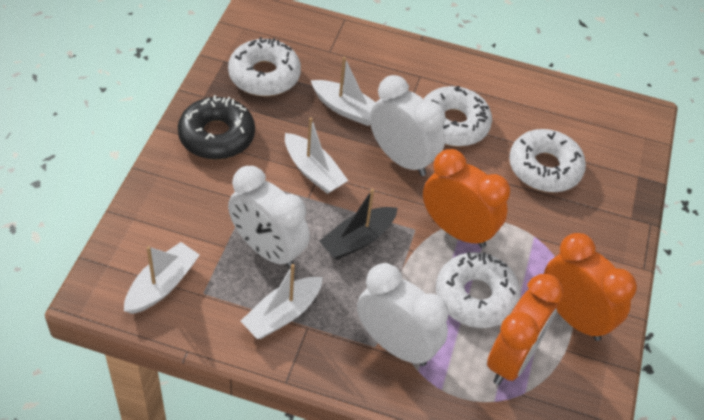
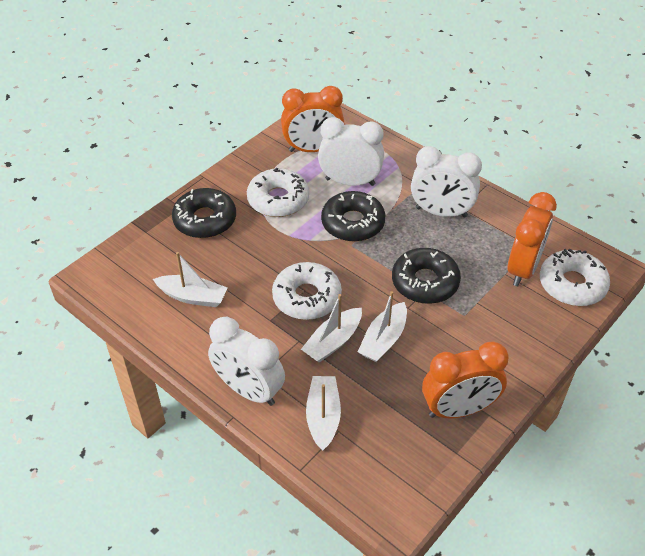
black boat: 1 -> 0
black donut: 1 -> 3
white donut: 4 -> 3

